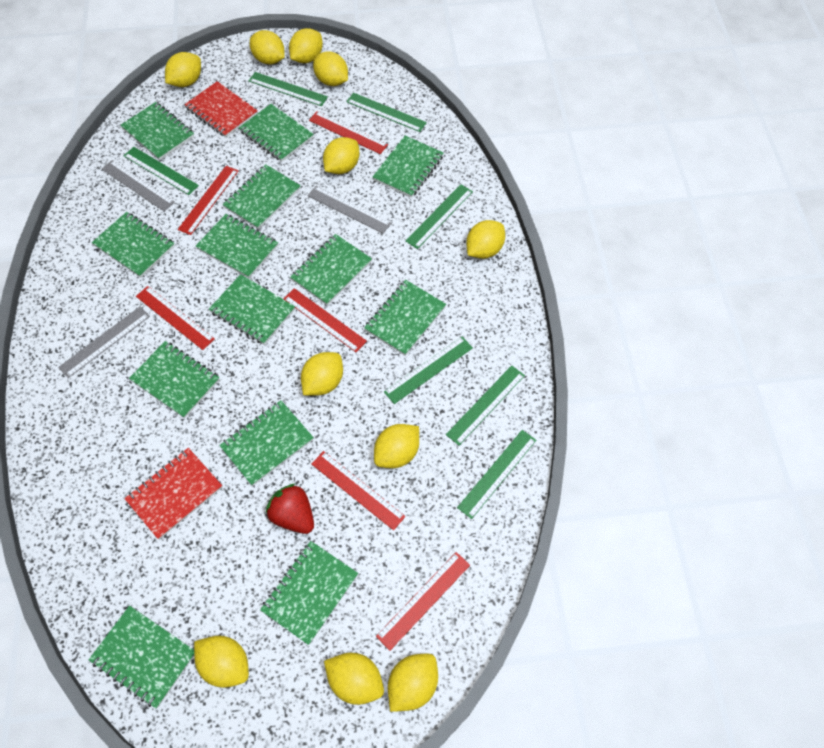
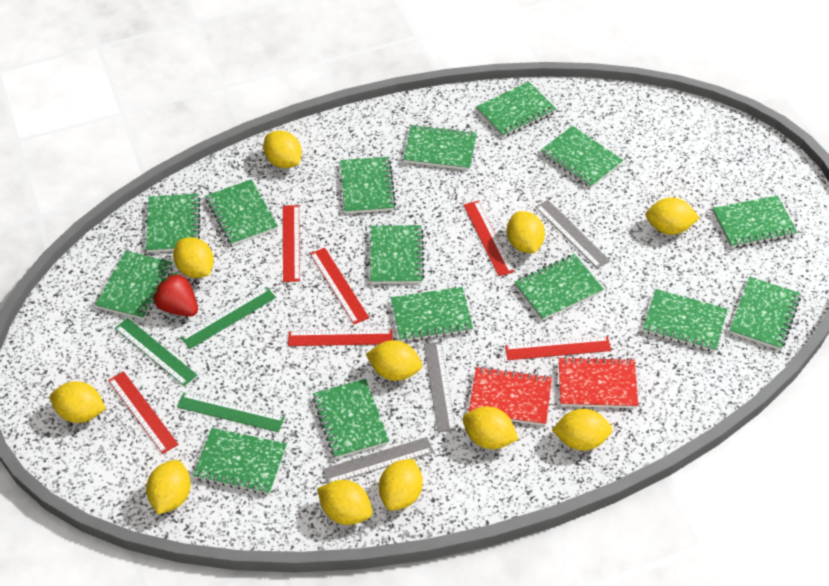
green notebook: 13 -> 15
green ruler: 7 -> 3

